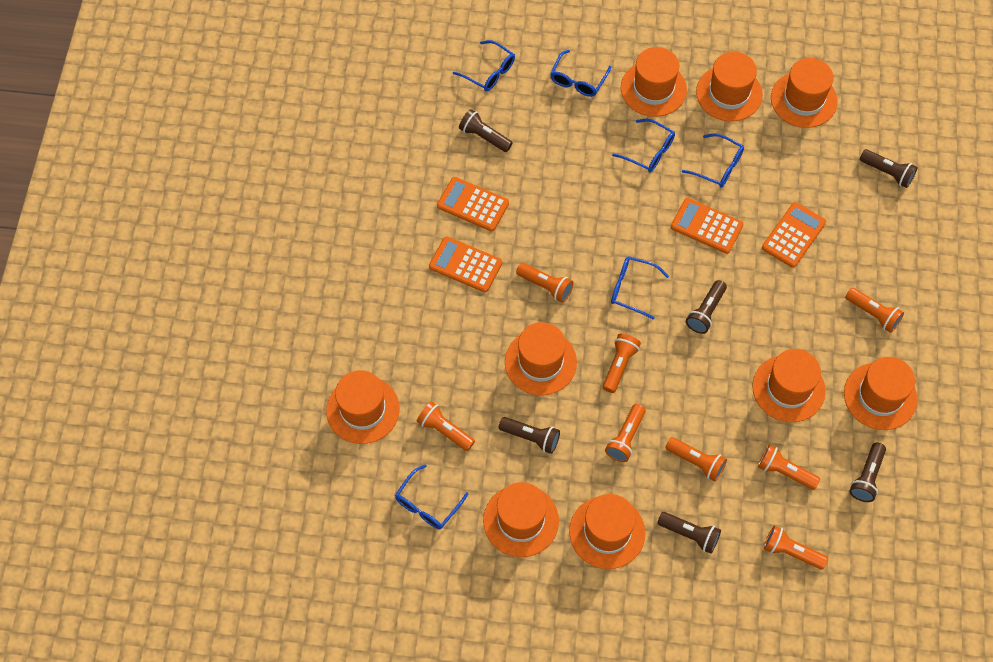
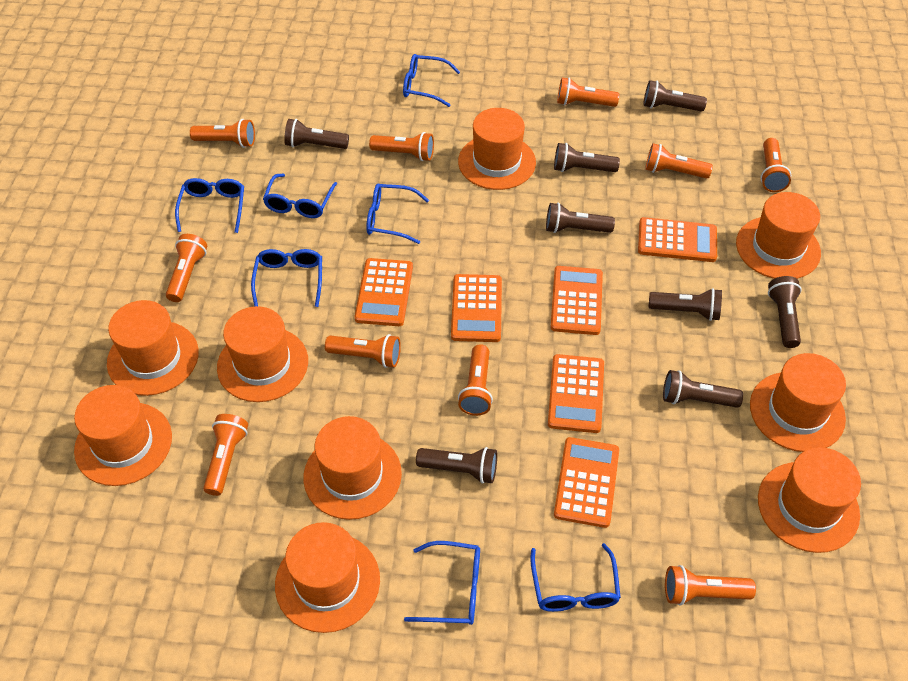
blue glasses: 6 -> 7
brown flashlight: 6 -> 8
orange calculator: 4 -> 6
orange flashlight: 8 -> 10

